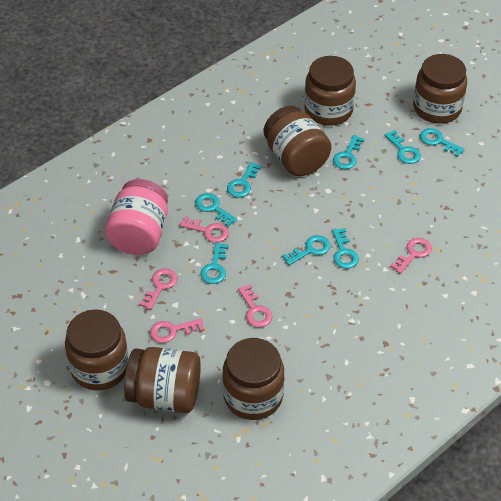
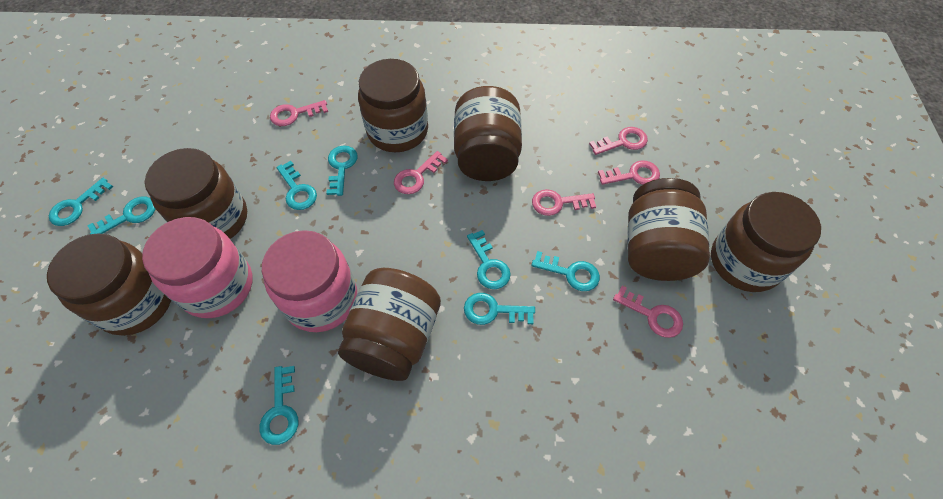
brown jar: 6 -> 7
pink jar: 1 -> 2
pink key: 5 -> 6

